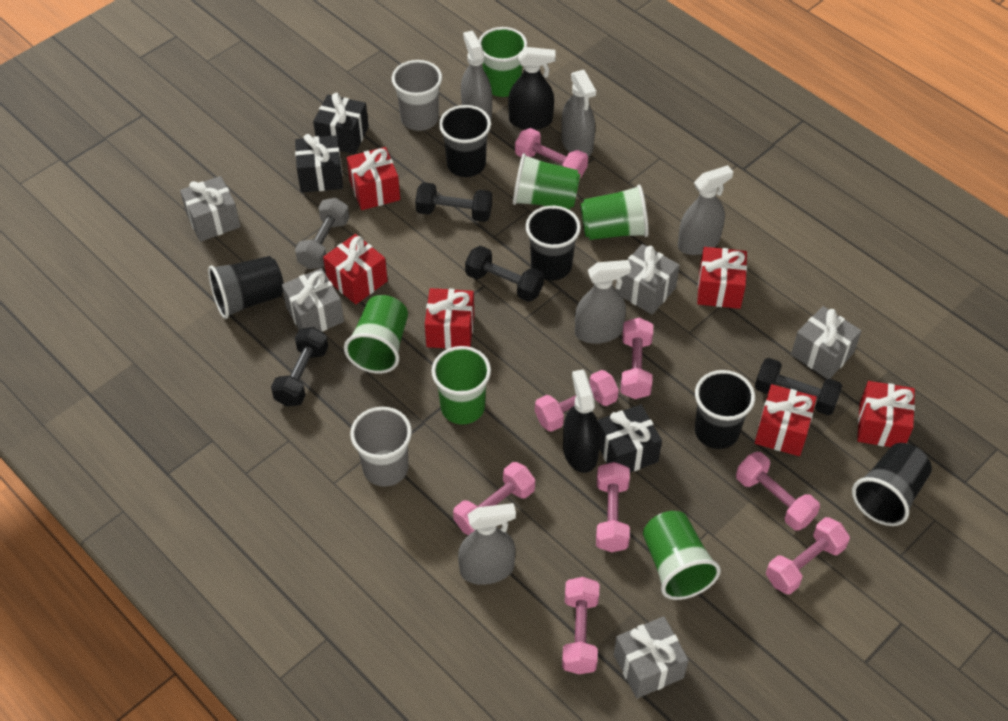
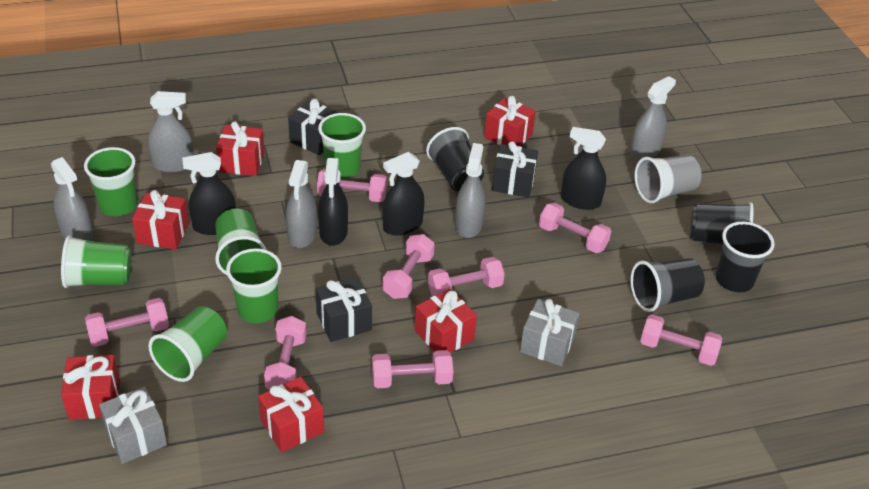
black cup: 5 -> 4
black dumbbell: 4 -> 0
black spray bottle: 2 -> 4
grey cup: 2 -> 1
grey dumbbell: 1 -> 0
grey gift: 5 -> 2

